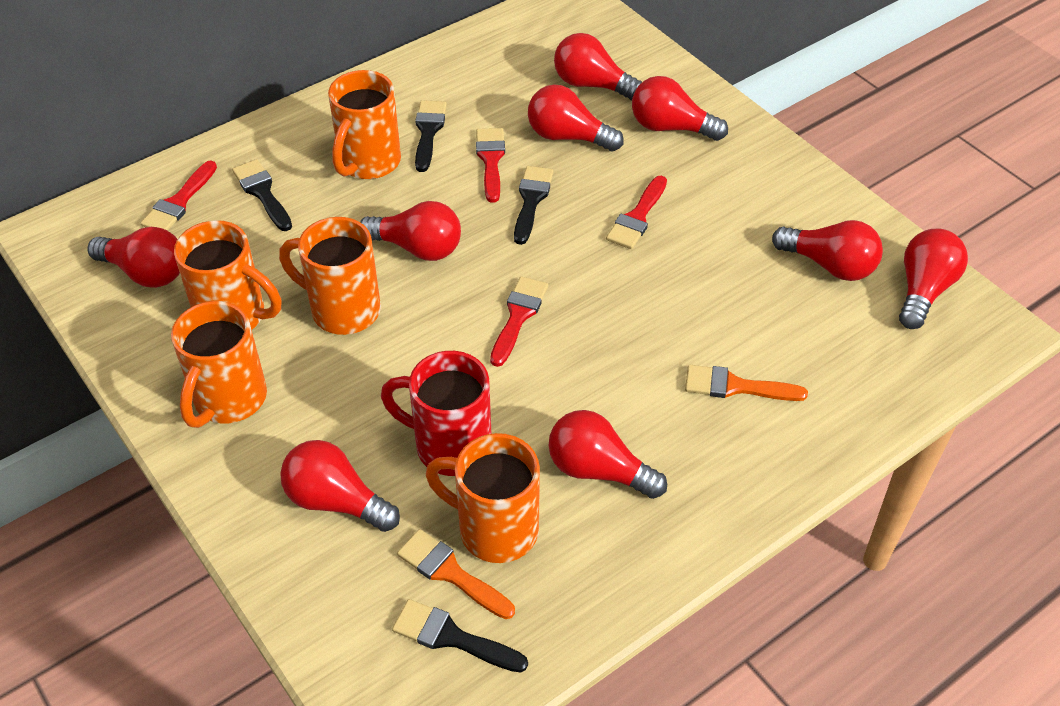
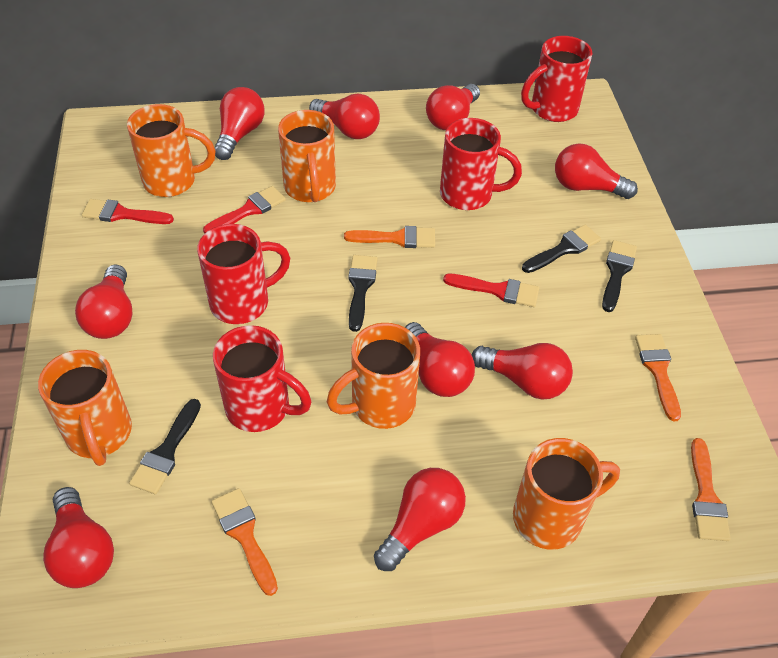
orange brush: 2 -> 4
red brush: 4 -> 3
red mug: 1 -> 4

